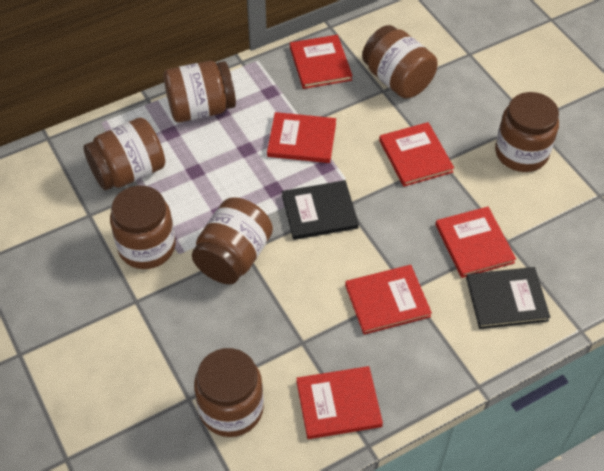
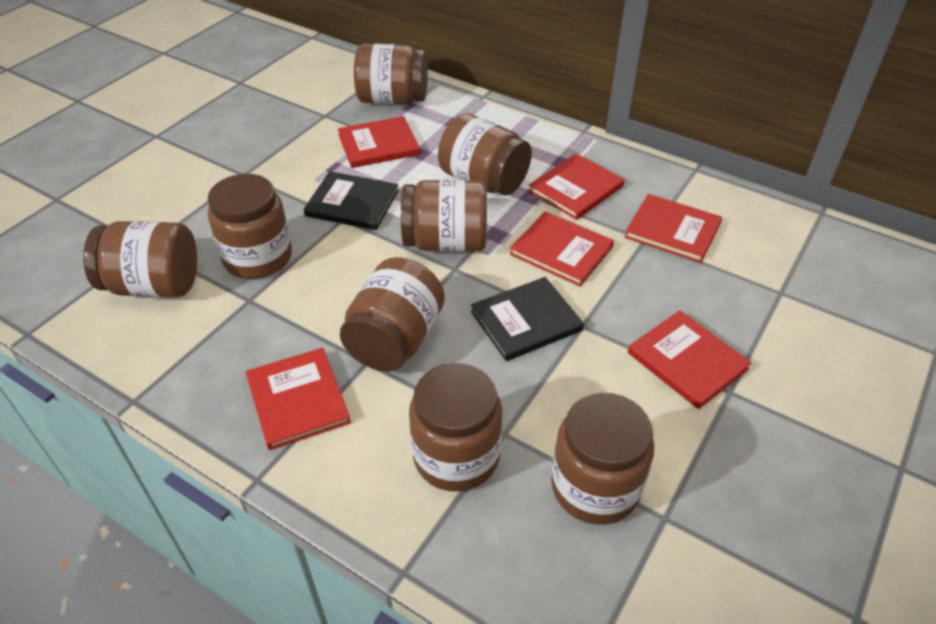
brown jar: 7 -> 8

